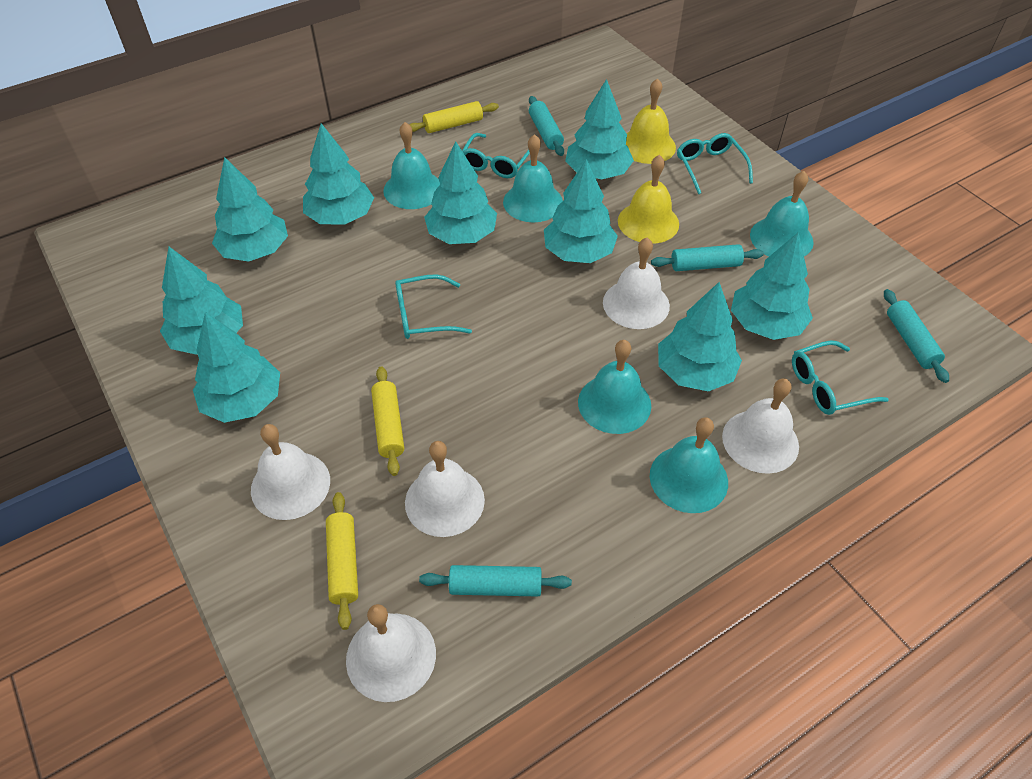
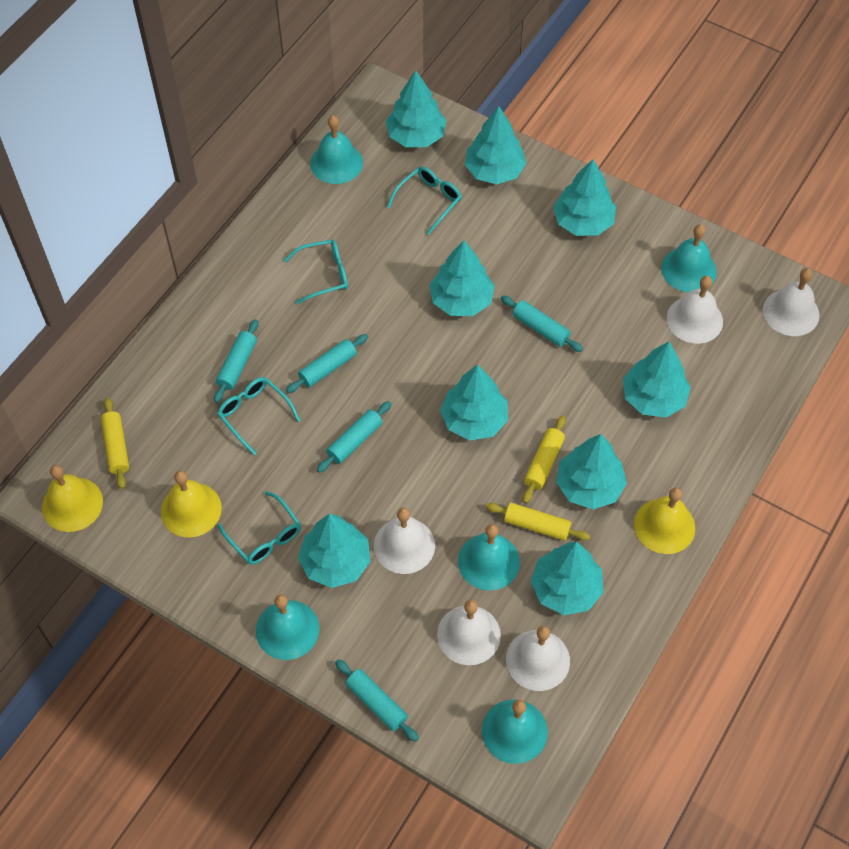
turquoise rolling pin: 4 -> 5
yellow bell: 2 -> 3

